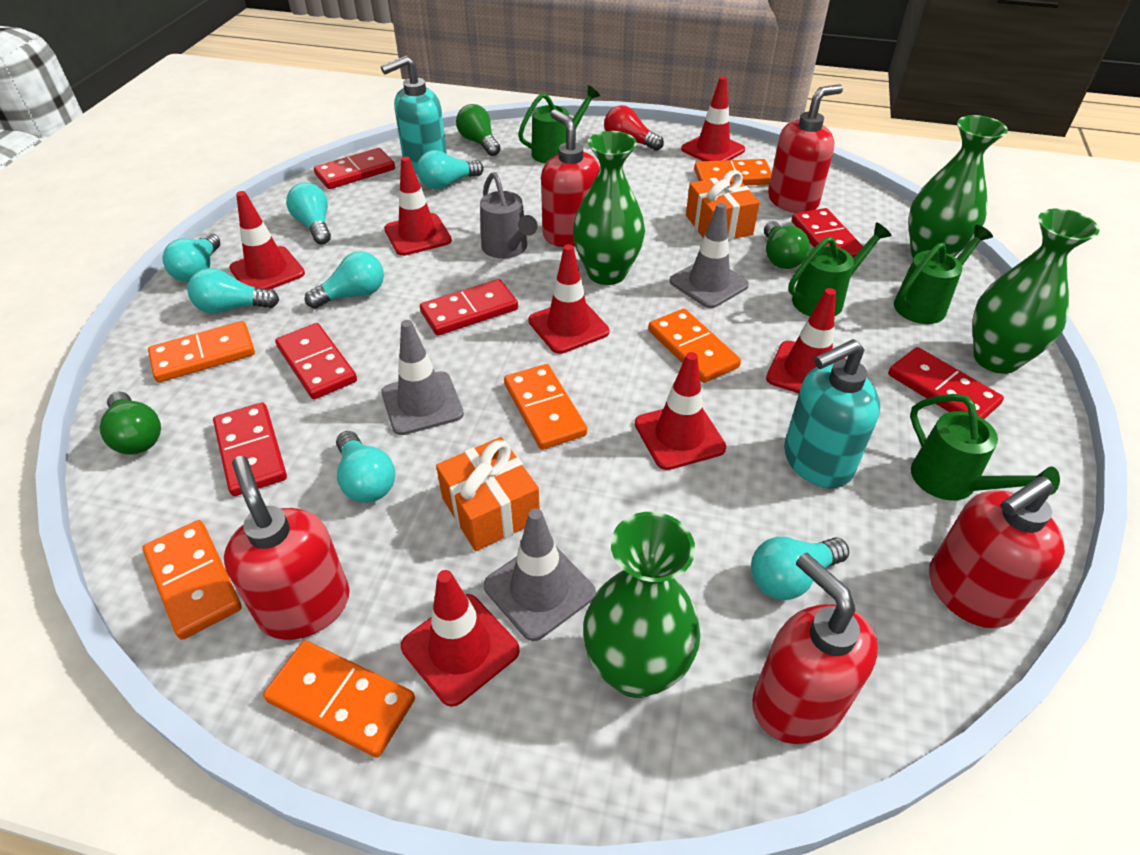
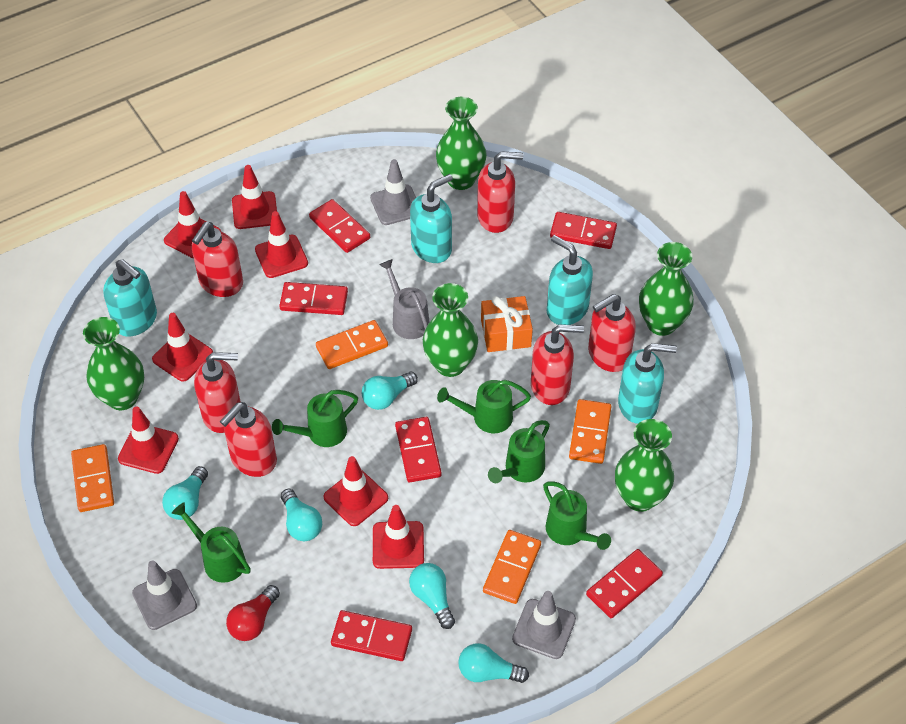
green light bulb: 3 -> 0
green vase: 4 -> 5
green watering can: 4 -> 5
orange domino: 6 -> 4
orange gift: 2 -> 1
red soap dispenser: 5 -> 6
turquoise light bulb: 7 -> 5
turquoise soap dispenser: 2 -> 4

